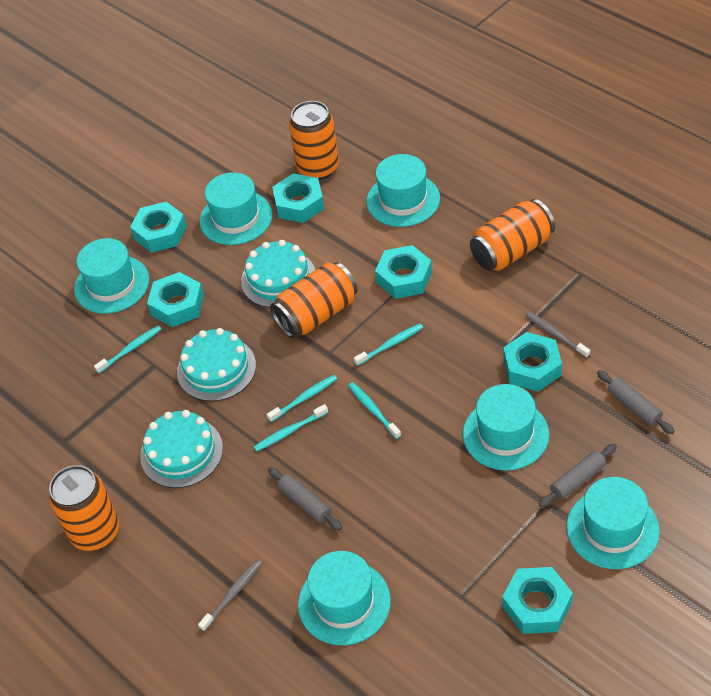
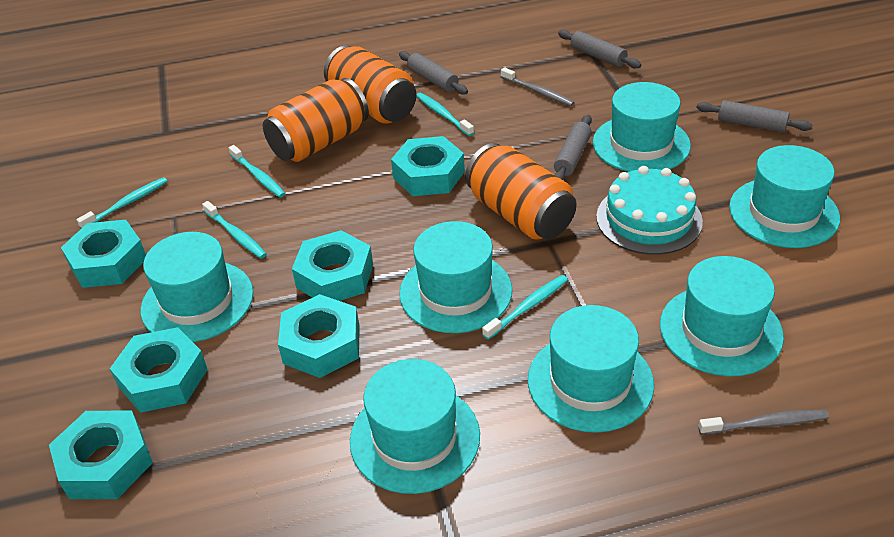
grey rolling pin: 3 -> 4
orange can: 4 -> 3
turquoise cake: 3 -> 1
turquoise hat: 6 -> 7

